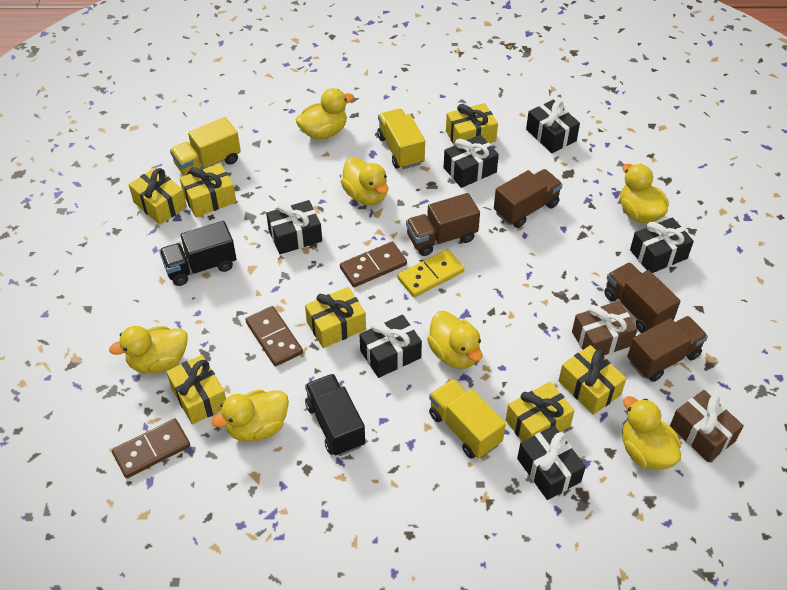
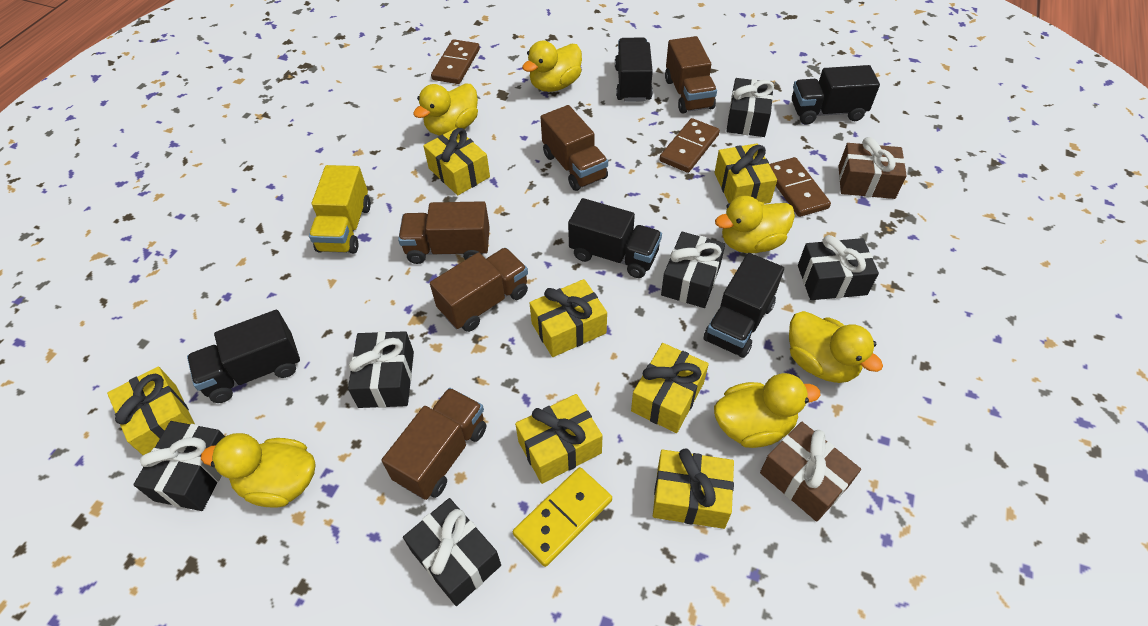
black truck: 2 -> 5
brown truck: 4 -> 5
yellow duck: 7 -> 6
yellow truck: 3 -> 1

